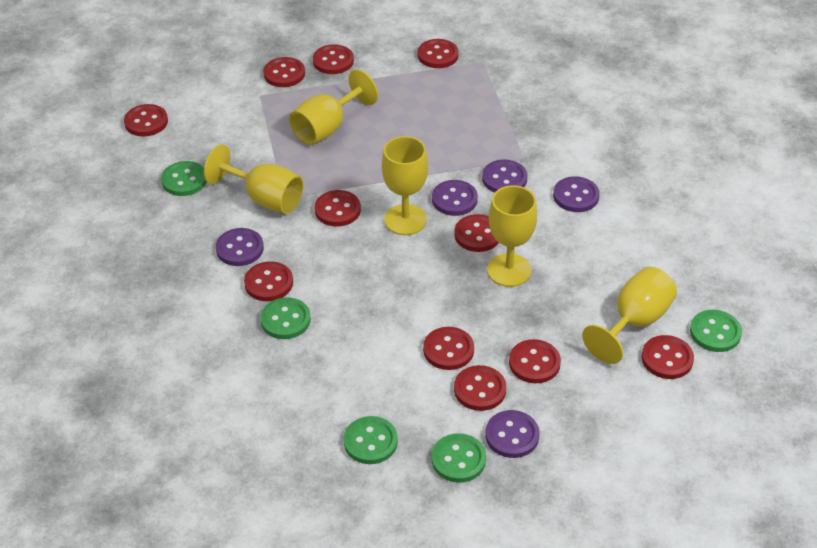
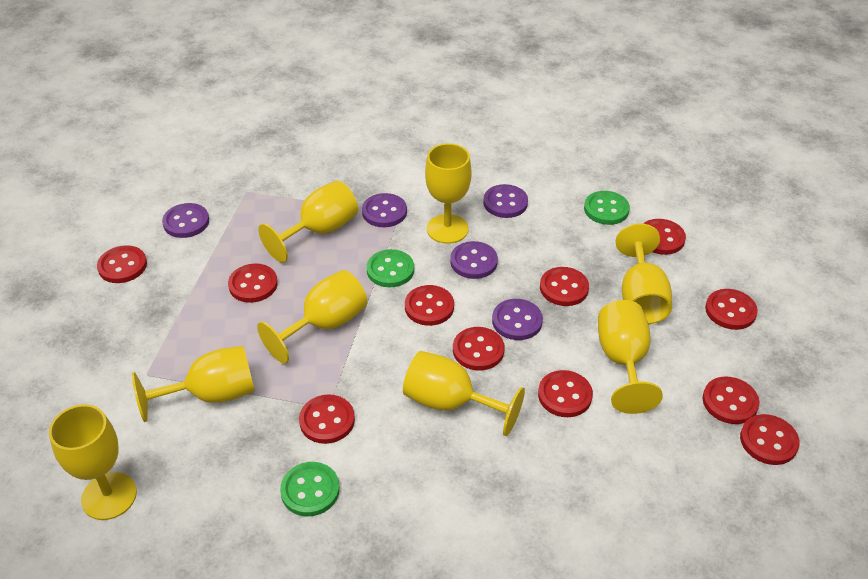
green button: 5 -> 3
yellow goblet: 5 -> 8

